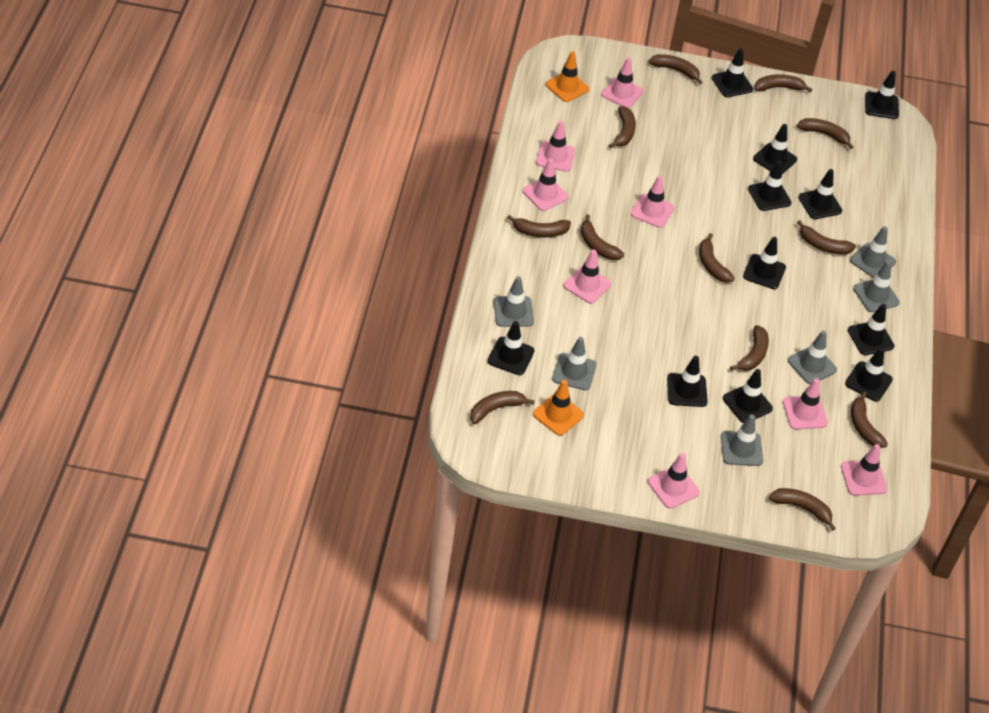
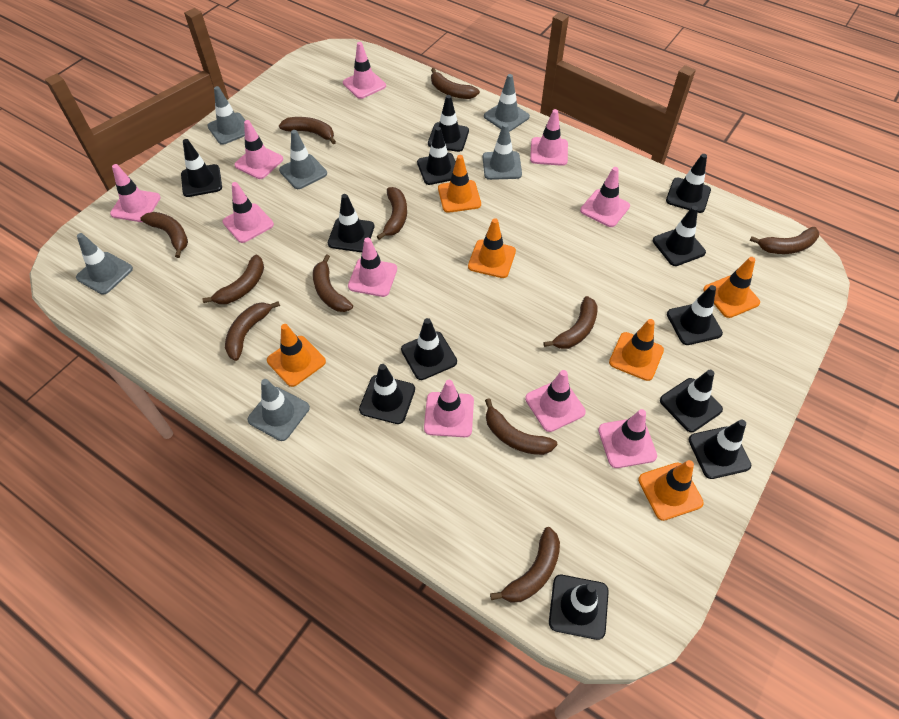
black traffic cone: 11 -> 12
brown banana: 12 -> 11
orange traffic cone: 2 -> 6
pink traffic cone: 8 -> 10

